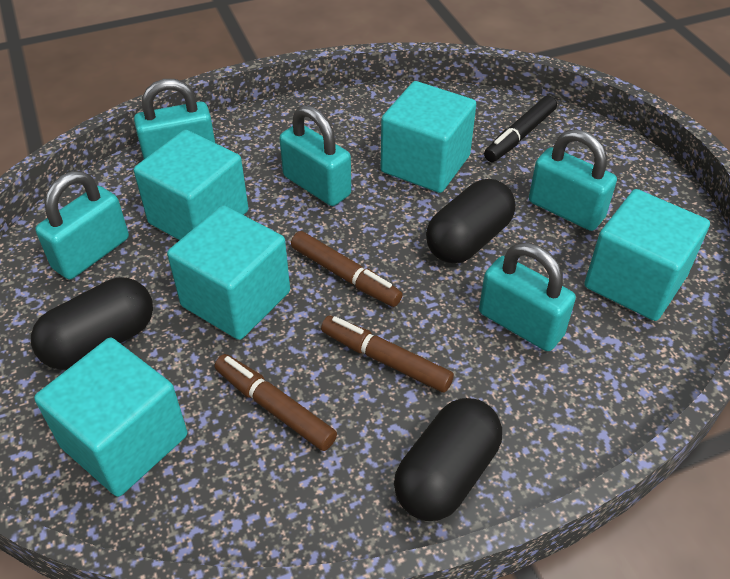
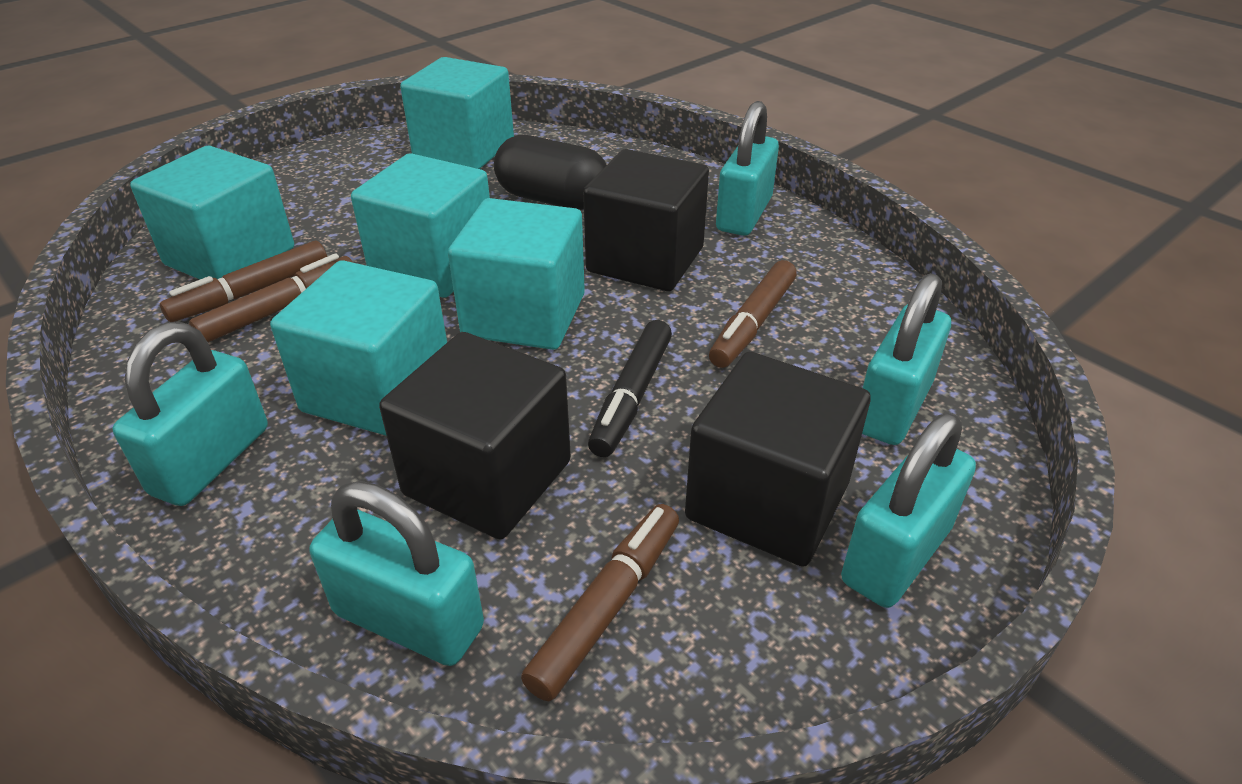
black capsule: 3 -> 1
black cube: 0 -> 3
brown marker: 3 -> 4

